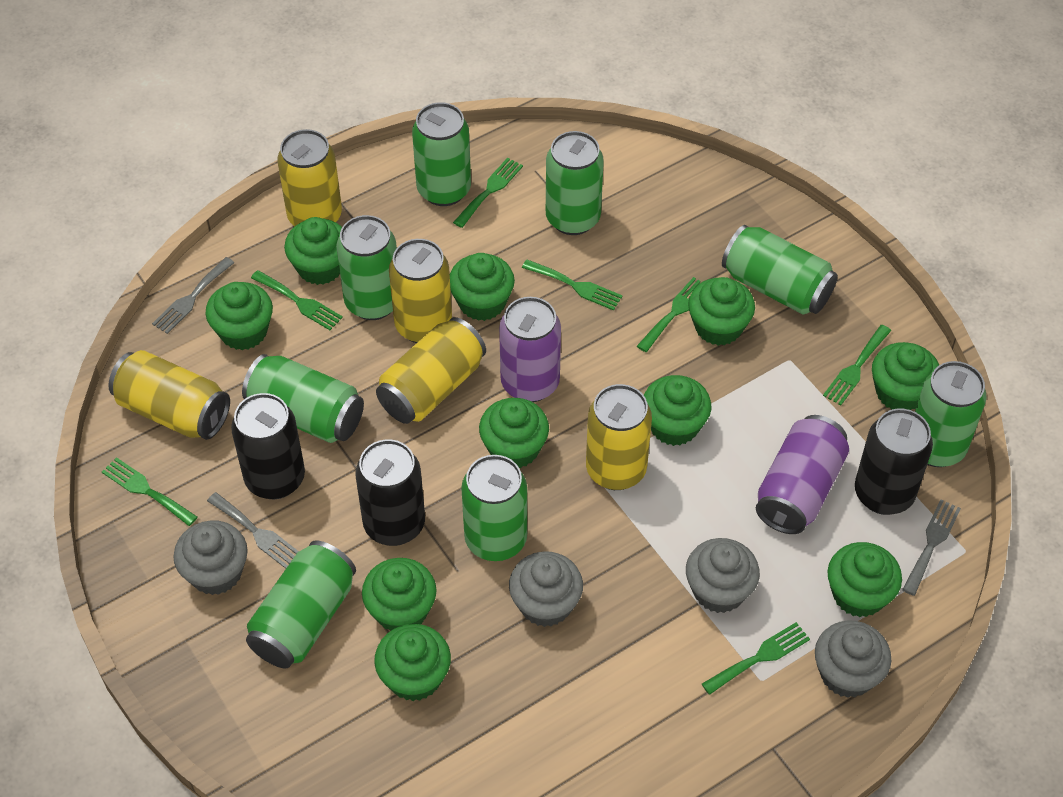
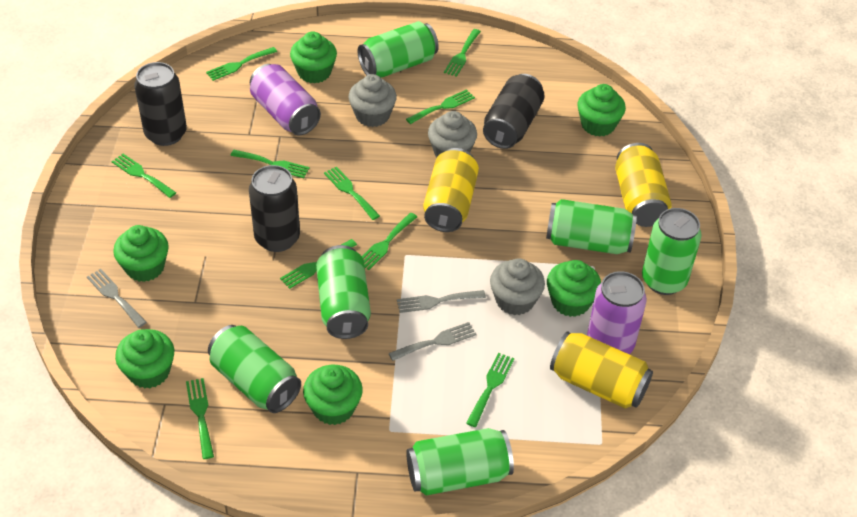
green can: 8 -> 6
green cupcake: 10 -> 6
green fork: 7 -> 10
grey cupcake: 4 -> 3
yellow can: 5 -> 3

